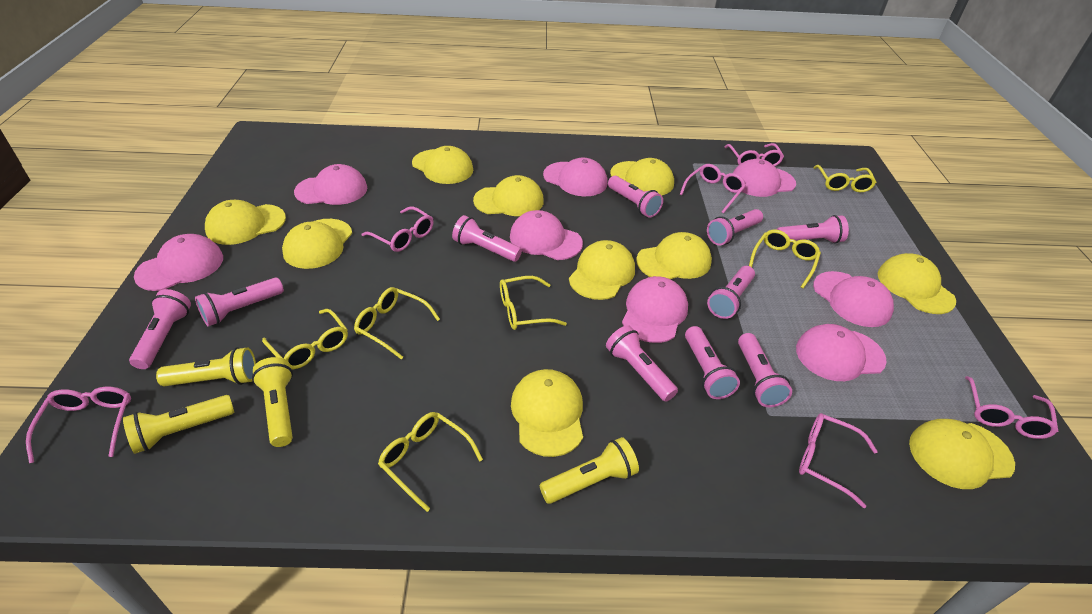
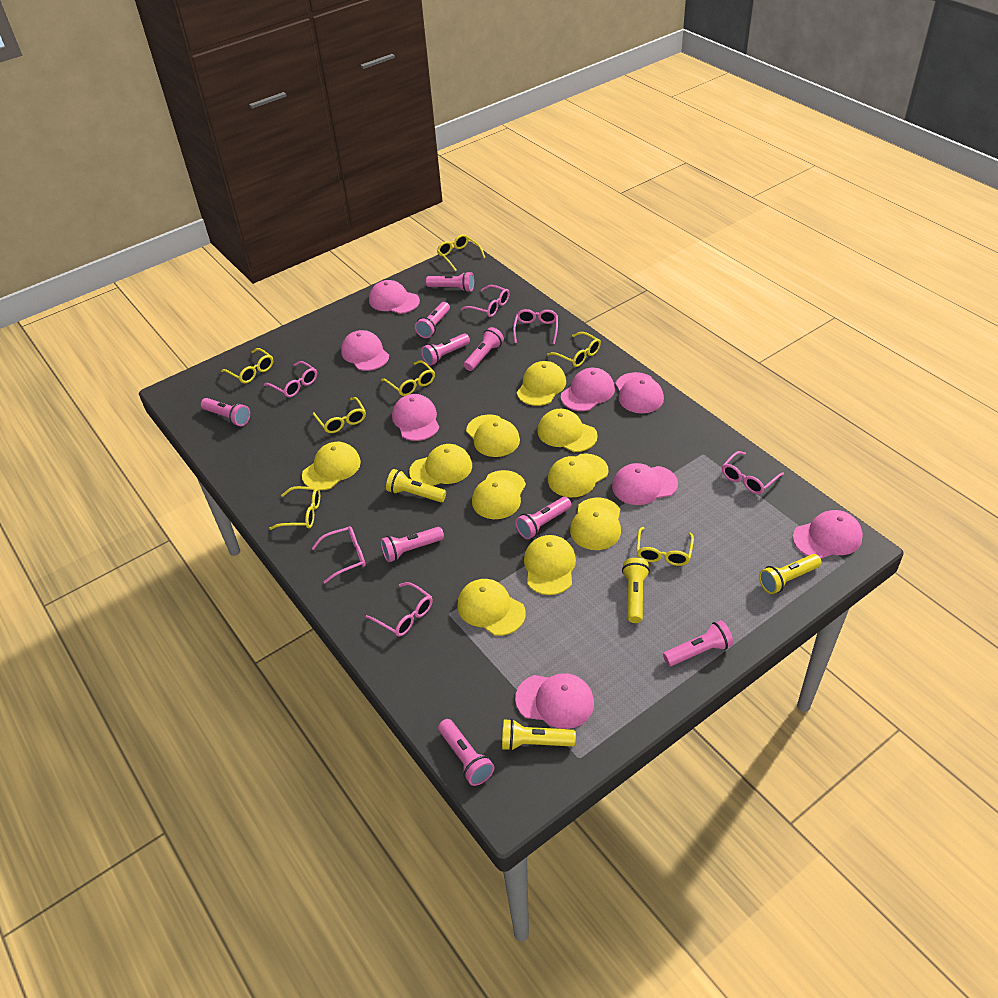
pink flashlight: 10 -> 9
yellow glasses: 6 -> 7

